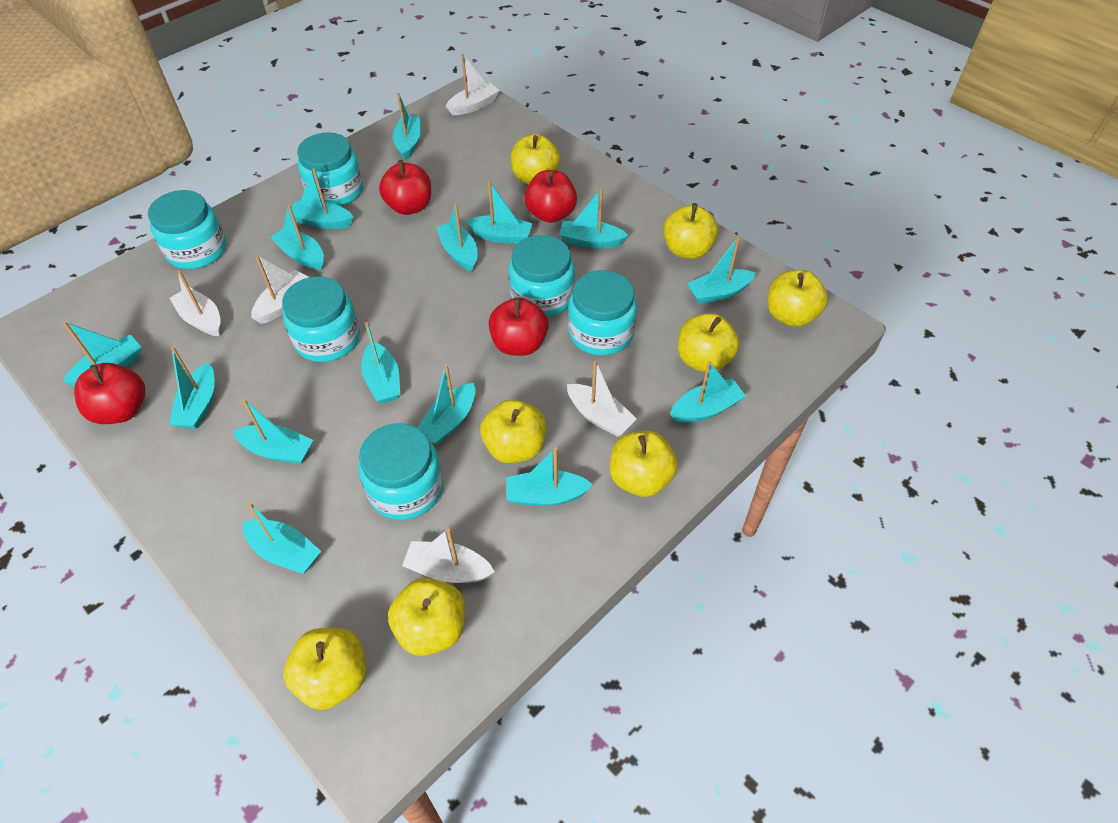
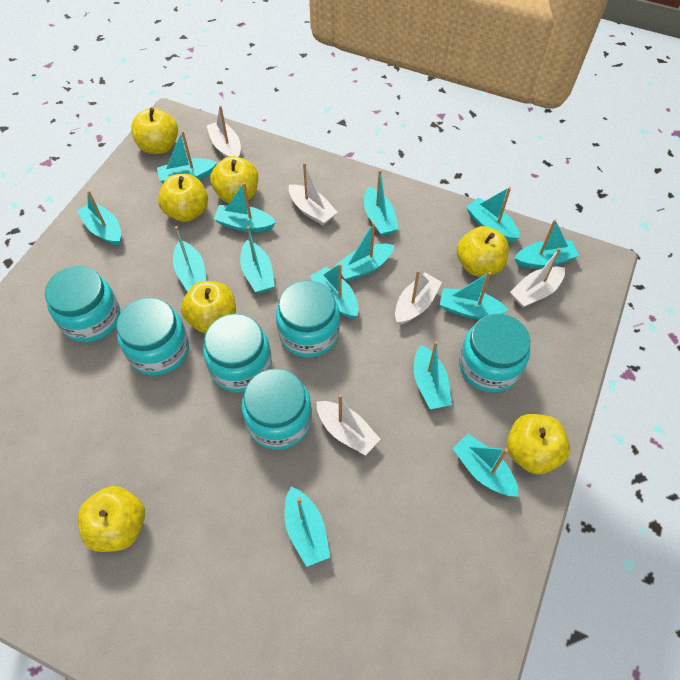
red apple: 4 -> 0
turquoise boat: 15 -> 14
yellow apple: 8 -> 7

